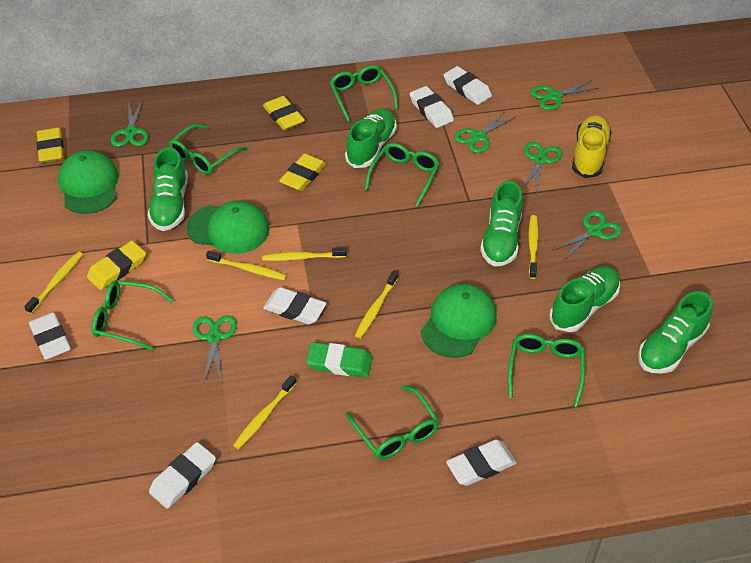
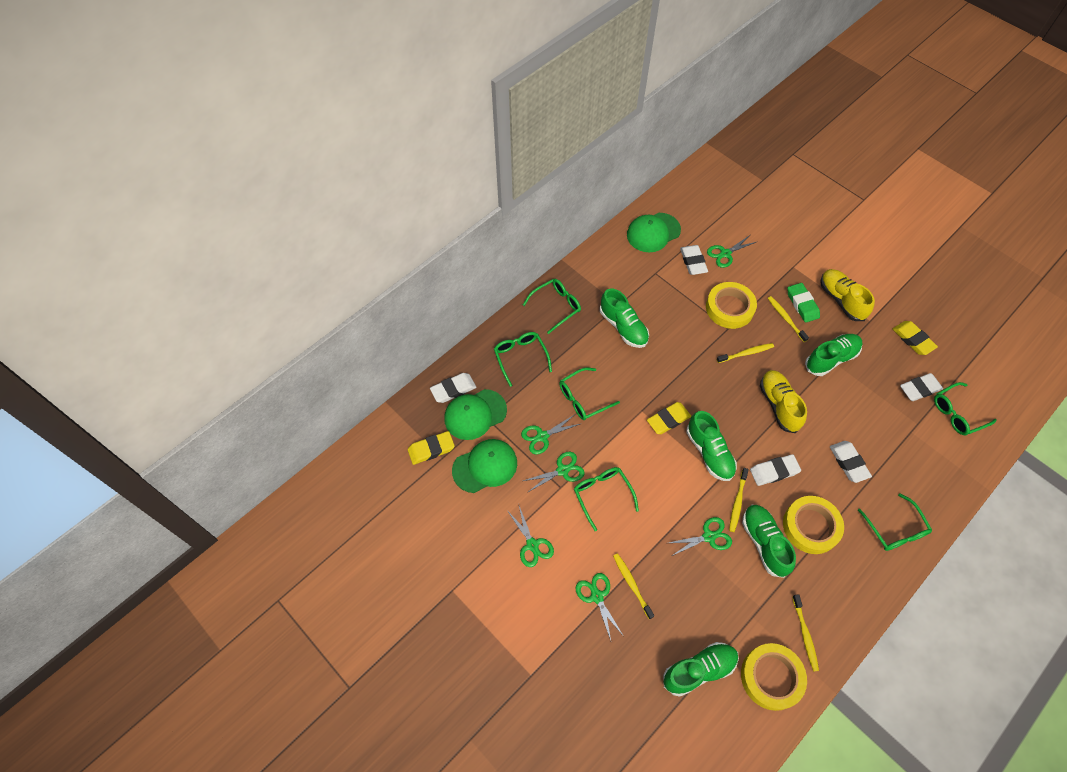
white eraser: 6 -> 5
yellow eraser: 4 -> 3
yellow shoe: 1 -> 2
yellow tape: 0 -> 3
yellow toothbrush: 6 -> 5

